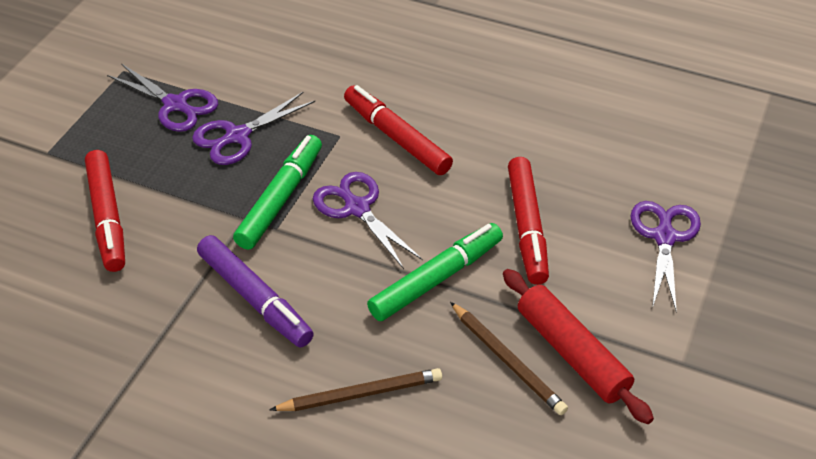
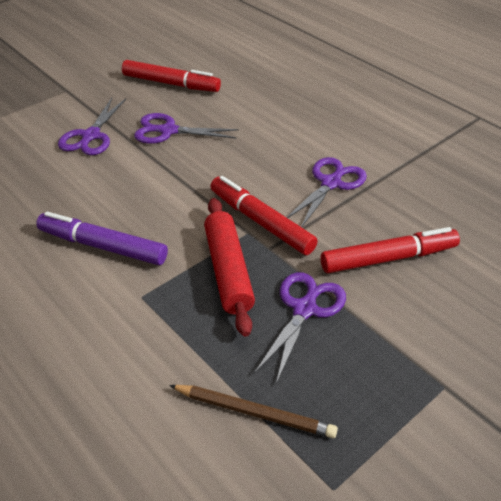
brown pencil: 2 -> 1
green marker: 2 -> 0

